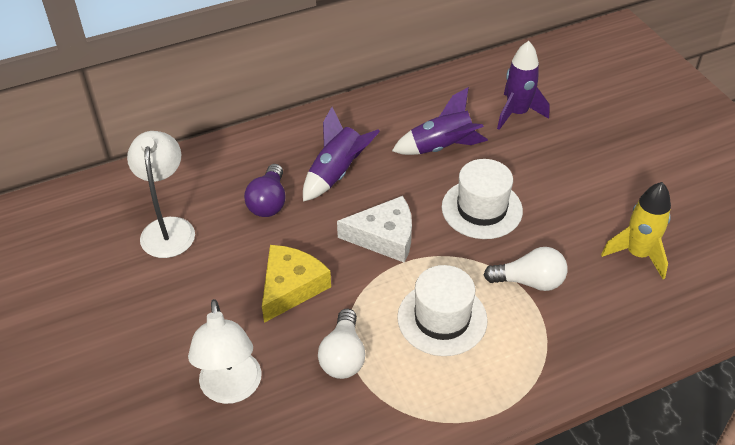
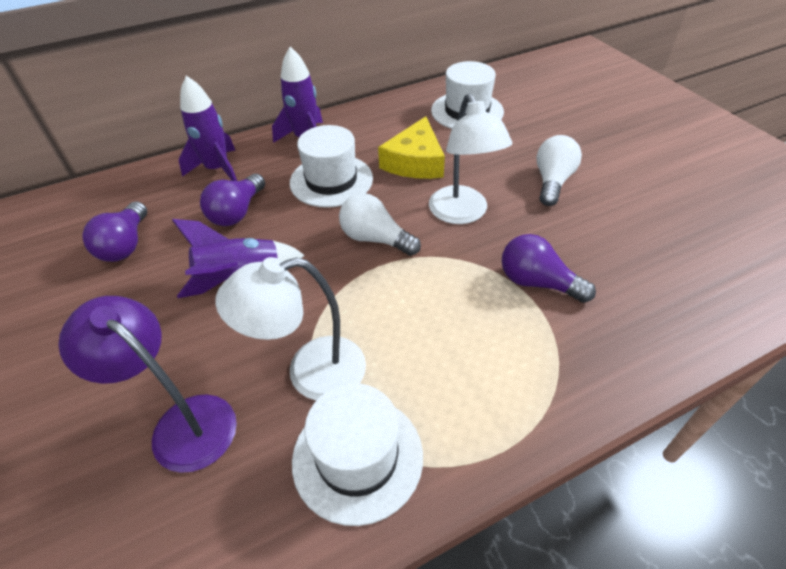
purple lamp: 0 -> 1
purple light bulb: 1 -> 3
white cheese: 1 -> 0
white hat: 2 -> 3
yellow rocket: 1 -> 0

